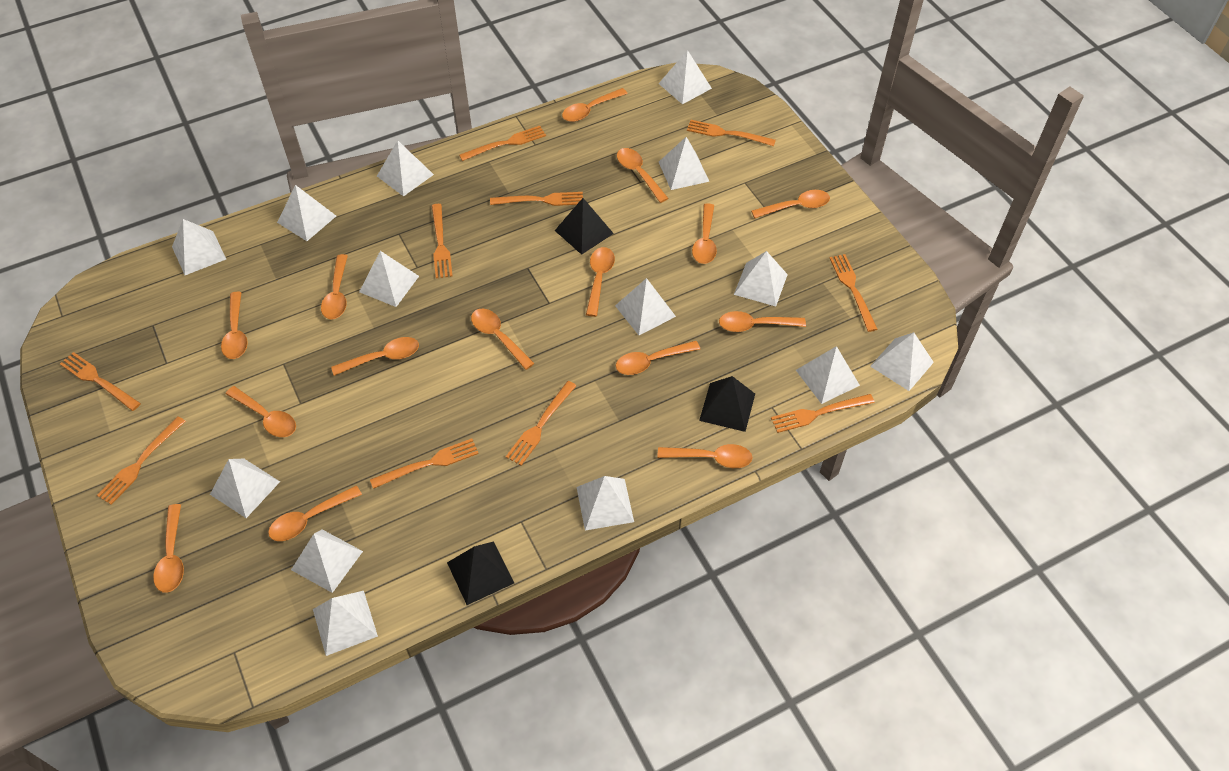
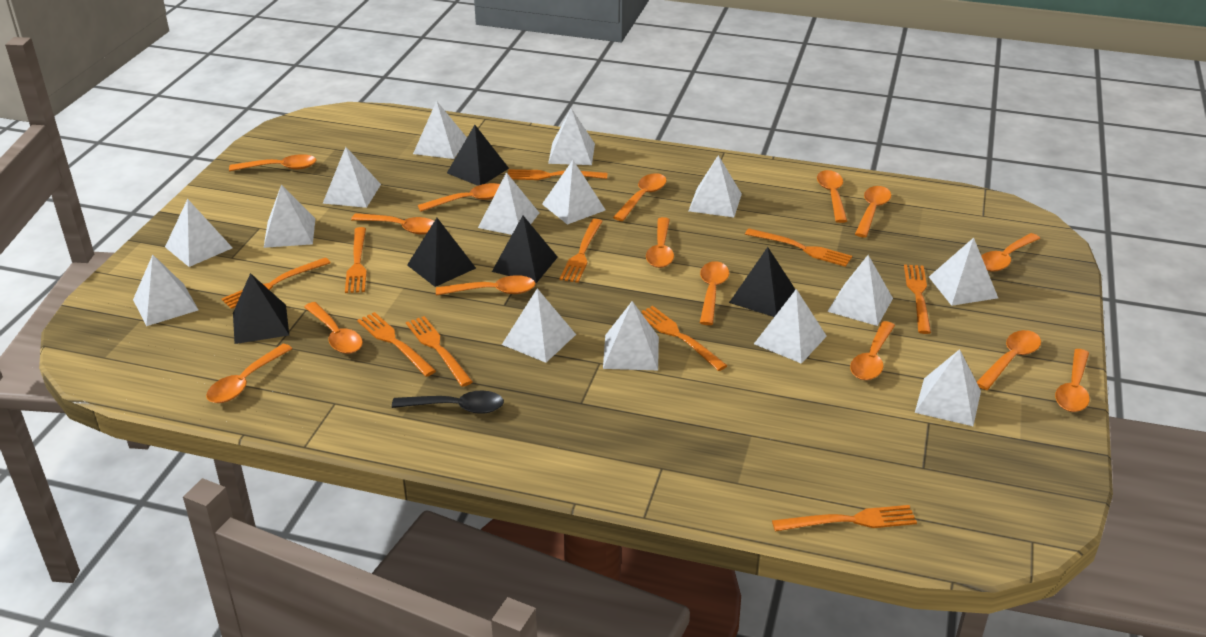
black pyramid: 3 -> 5
black spoon: 0 -> 1
white pyramid: 14 -> 15

